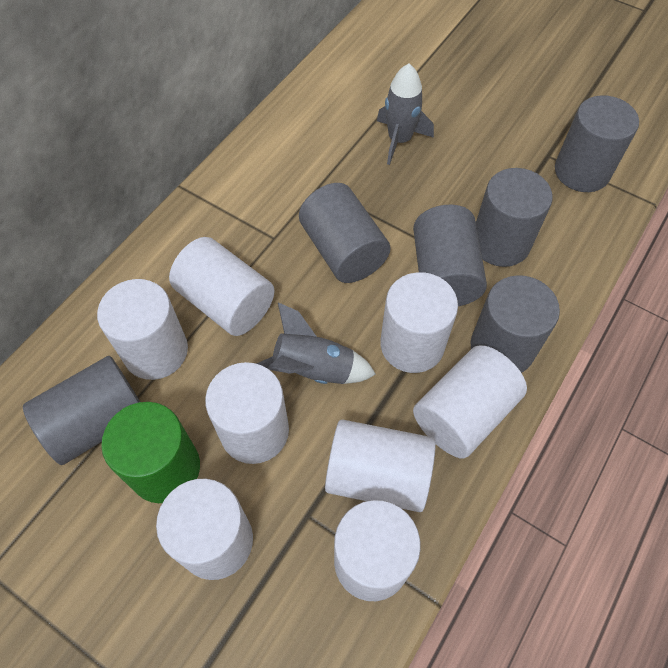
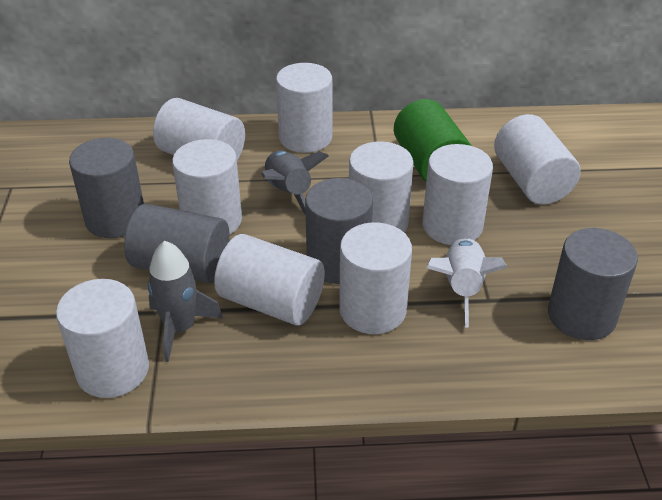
grey cylinder: 6 -> 4
white cylinder: 8 -> 9
white rocket: 0 -> 1

